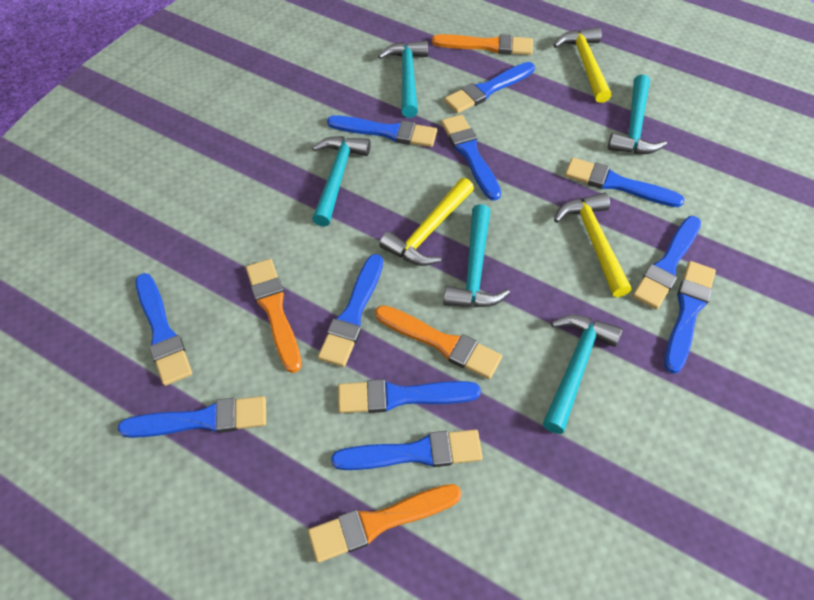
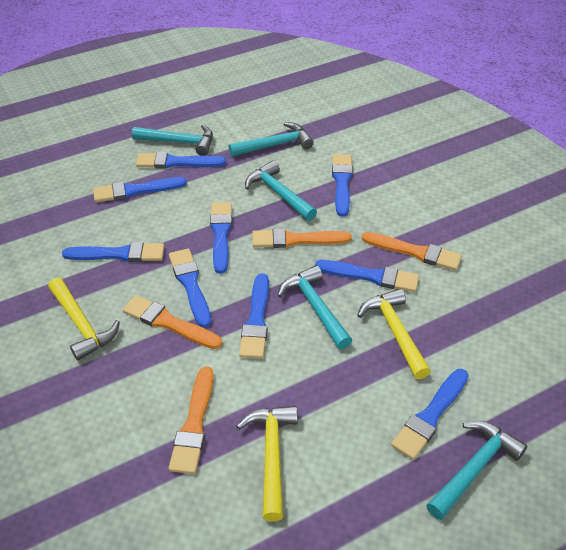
blue brush: 11 -> 9

